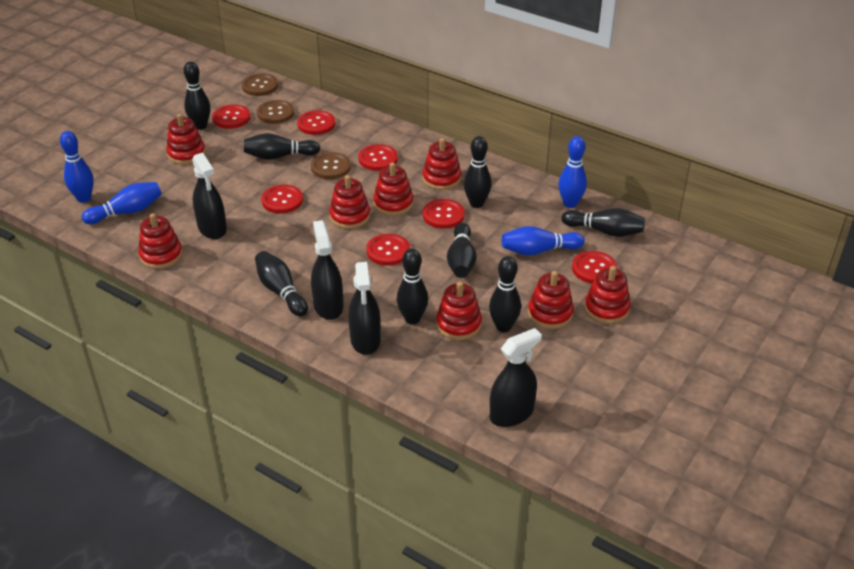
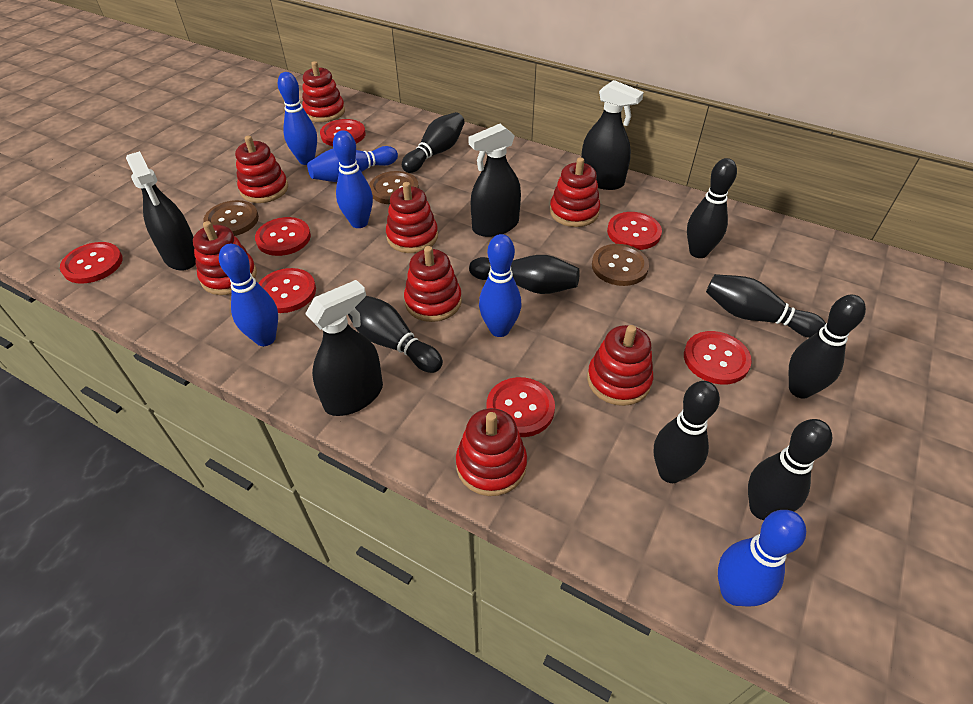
blue bowling pin: 4 -> 6

